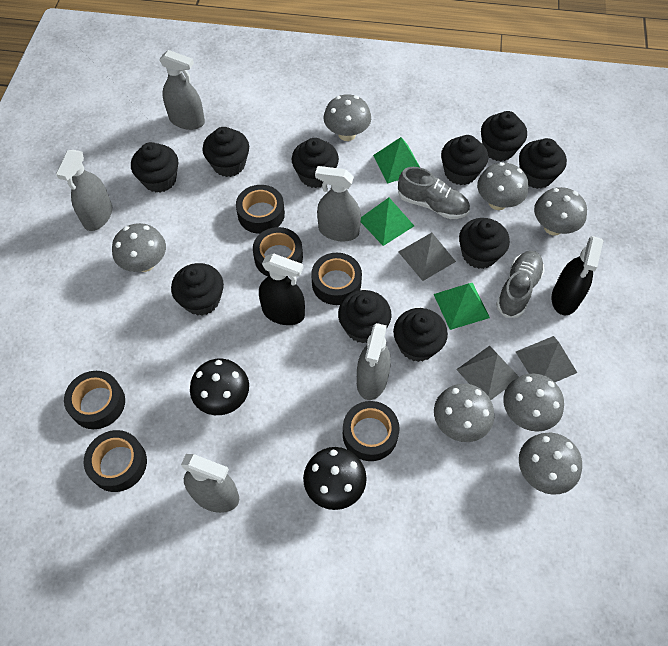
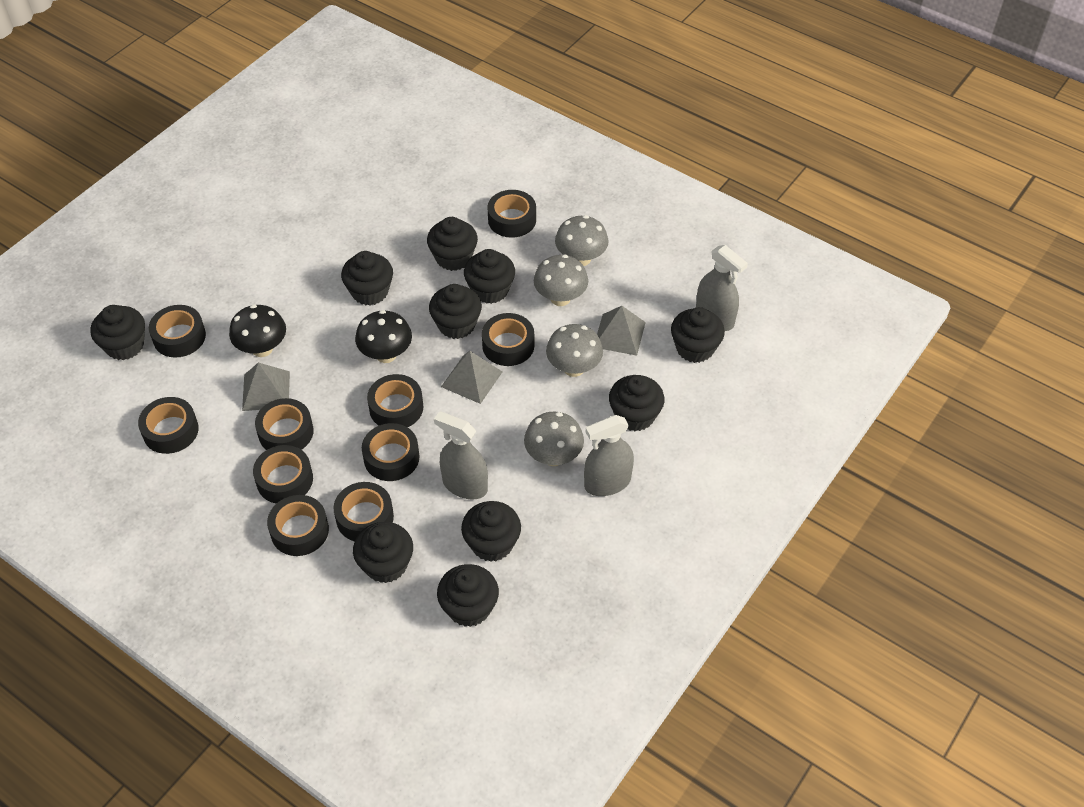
black spray bottle: 2 -> 0
black tape: 6 -> 10
green pyramid: 3 -> 0
grey mushroom: 7 -> 4
grey shoe: 2 -> 0
grey spray bottle: 5 -> 3

